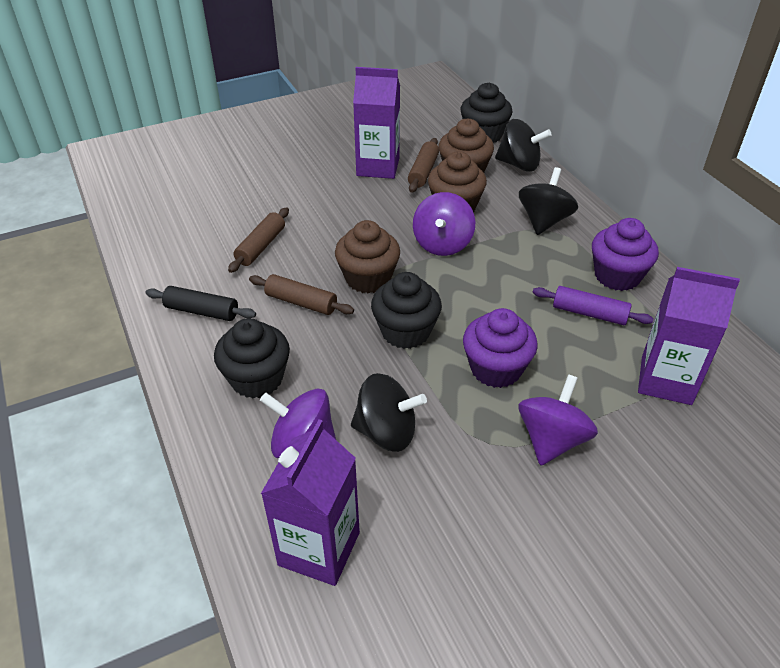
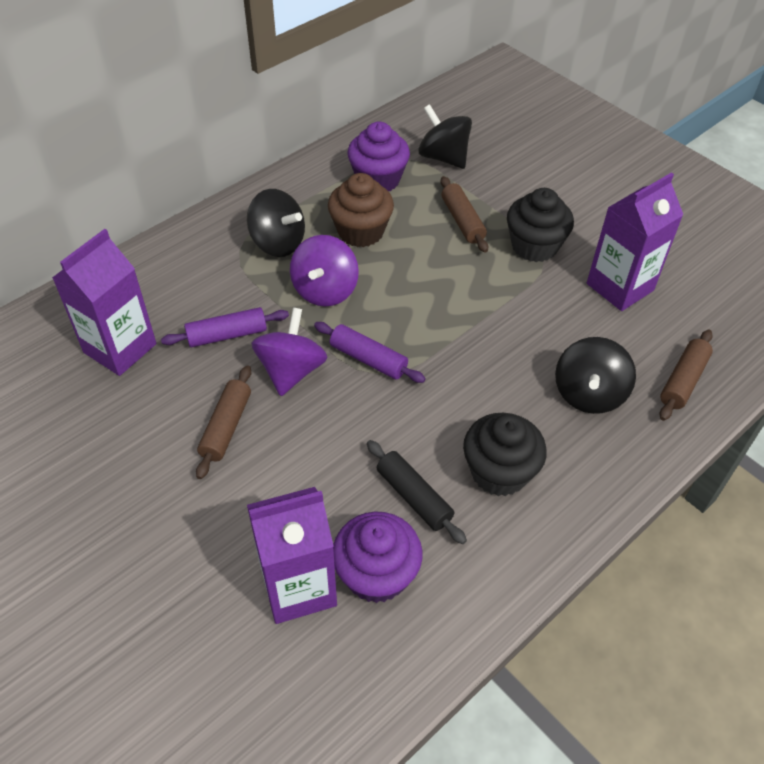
black cupcake: 3 -> 2
brown cupcake: 3 -> 1
purple rolling pin: 1 -> 2
purple spinning top: 3 -> 2

